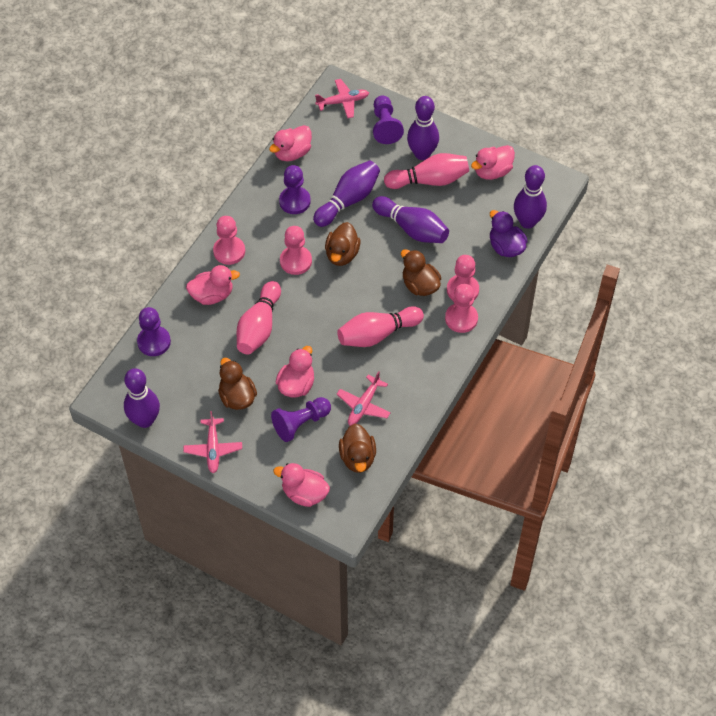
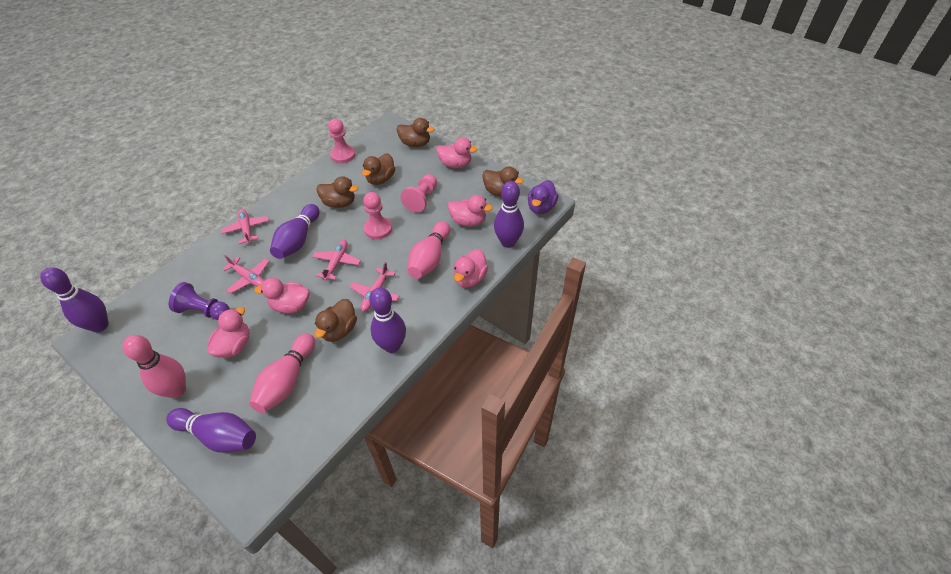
brown duck: 4 -> 5
pink pawn: 4 -> 3
pink plane: 3 -> 4
purple pawn: 4 -> 1

